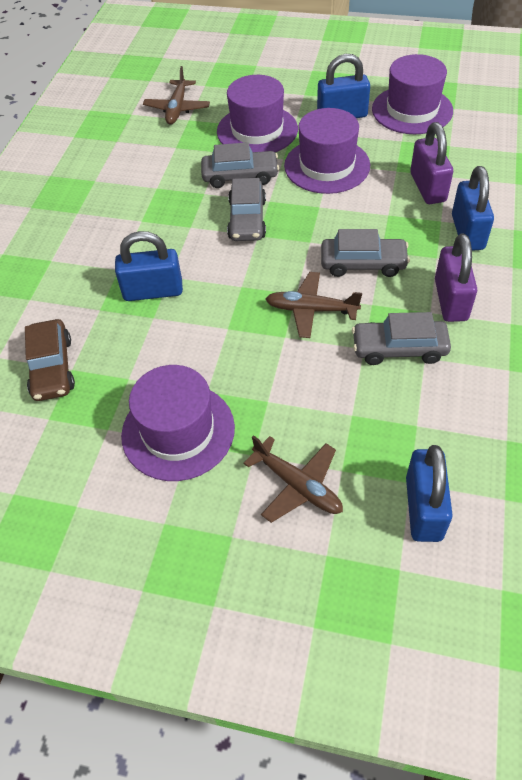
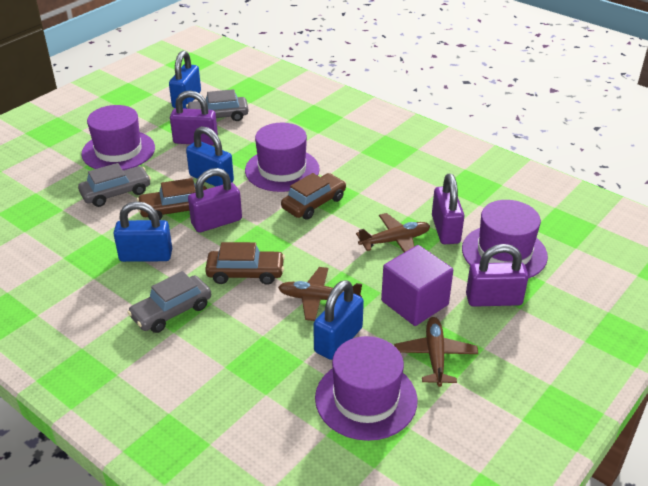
brown car: 1 -> 3
grey car: 4 -> 3
purple cube: 0 -> 1
purple padlock: 2 -> 4

